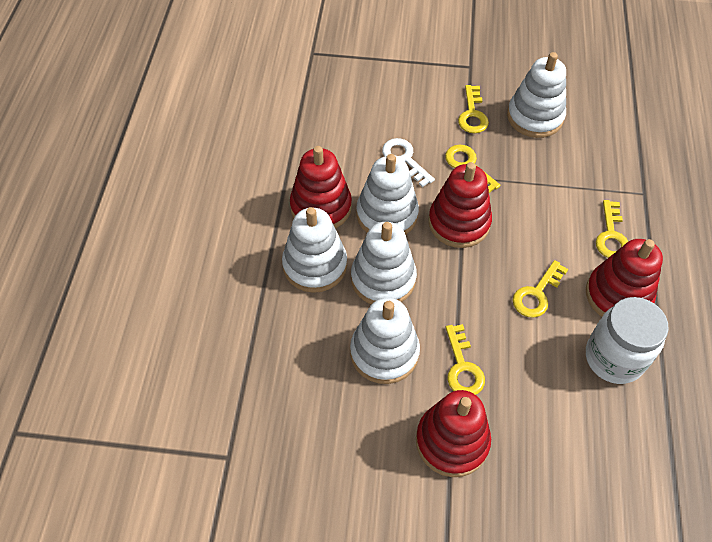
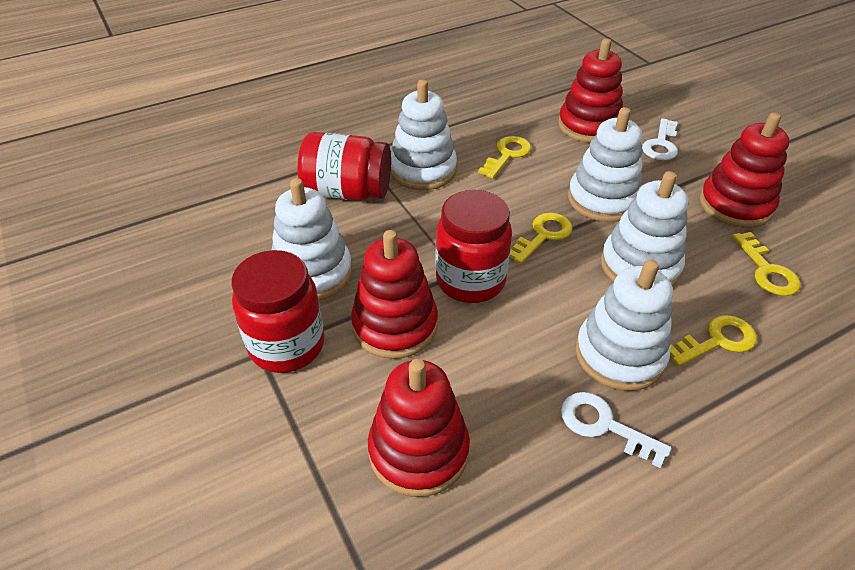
red jar: 0 -> 3
white jar: 1 -> 0
white key: 1 -> 2
yellow key: 5 -> 4

